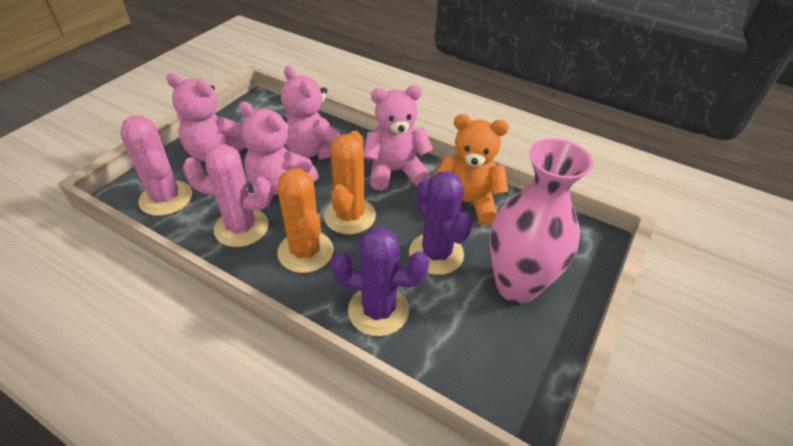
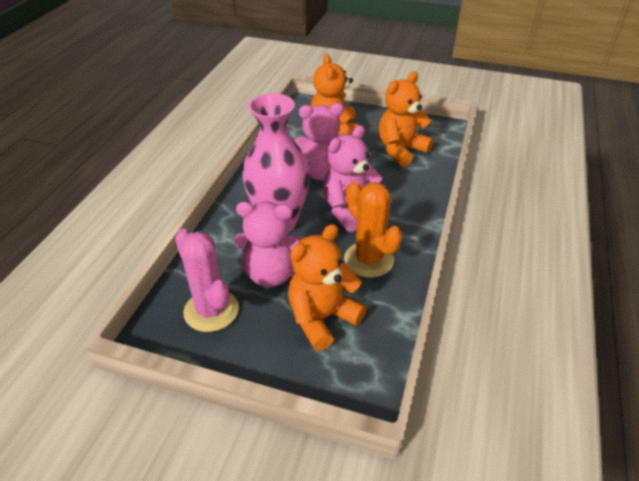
orange cactus: 2 -> 1
orange teddy bear: 1 -> 3
pink cactus: 2 -> 1
pink teddy bear: 4 -> 3
purple cactus: 2 -> 0

